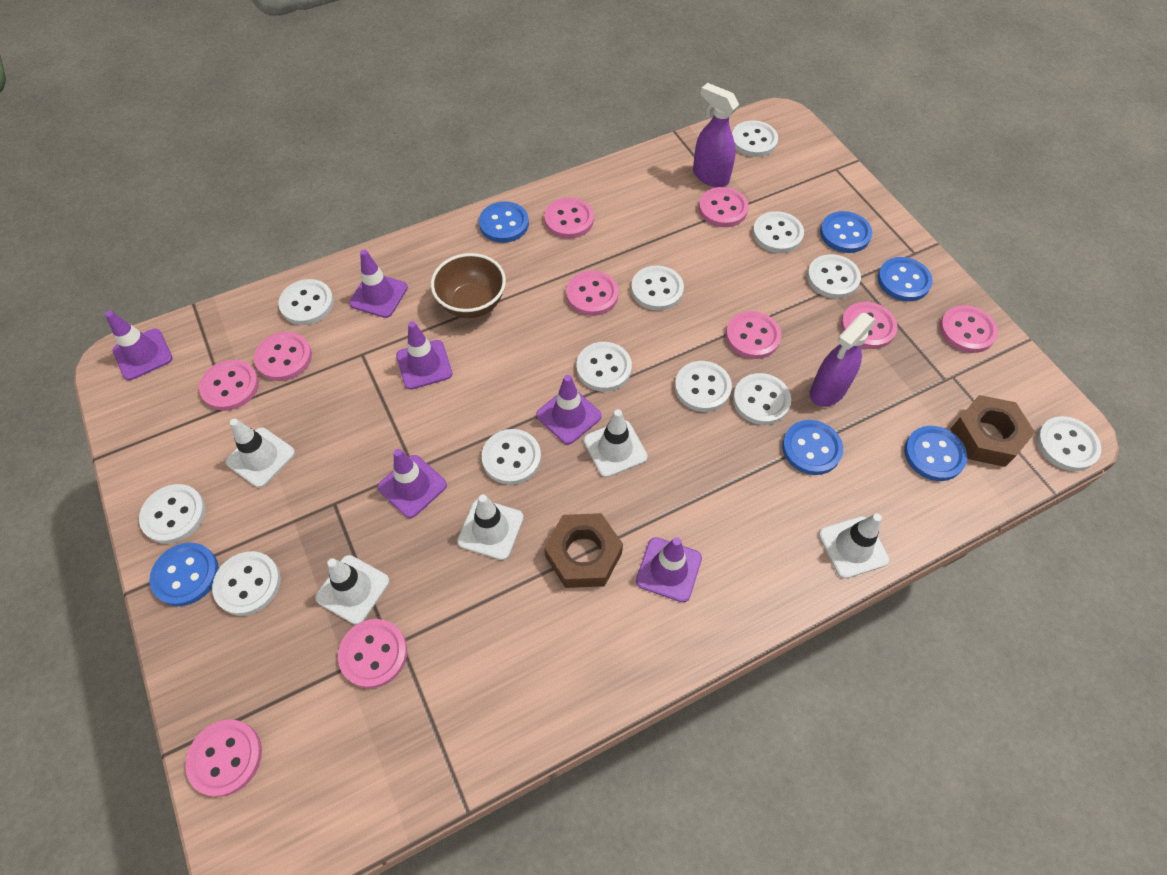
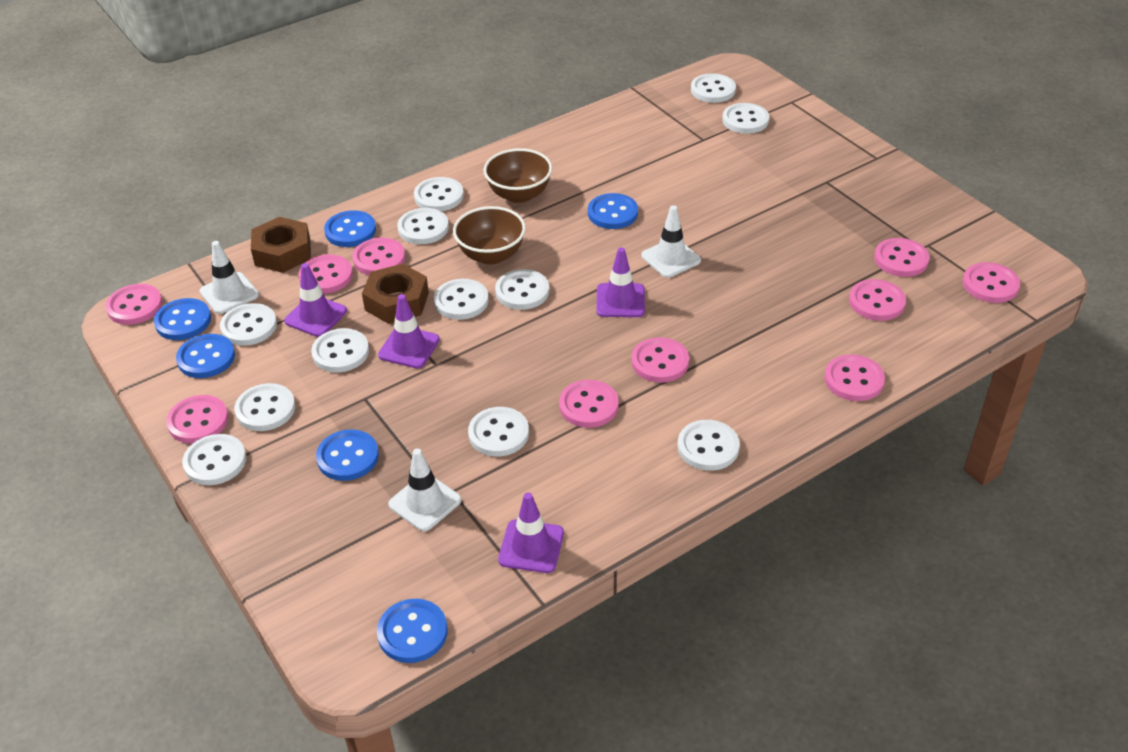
brown bowl: 1 -> 2
purple spray bottle: 2 -> 0
purple traffic cone: 6 -> 4
white traffic cone: 5 -> 3

